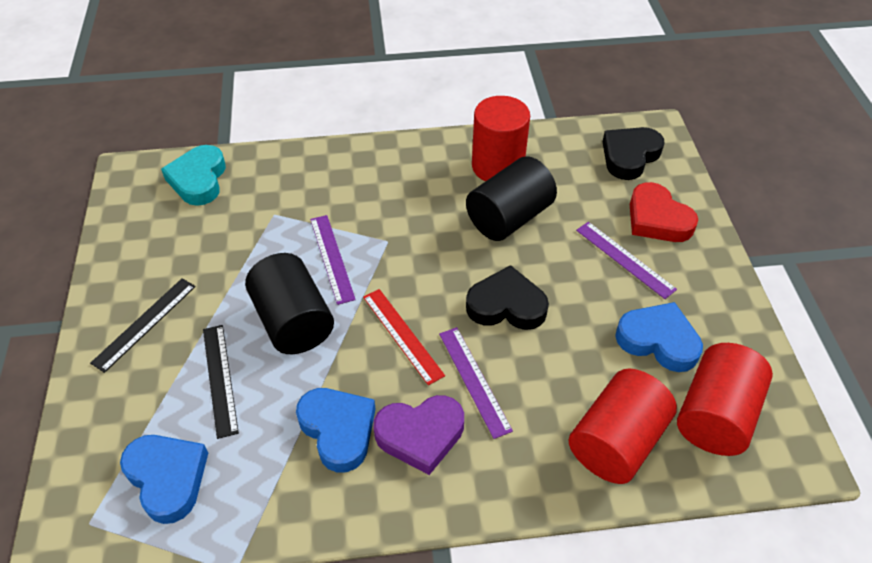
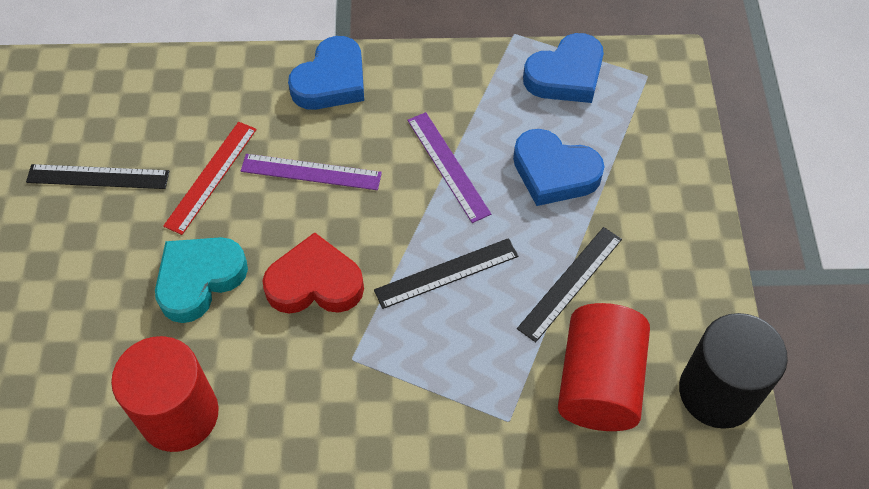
black cylinder: 2 -> 1
black heart: 2 -> 0
black ruler: 2 -> 3
purple heart: 1 -> 0
purple ruler: 3 -> 2
red cylinder: 3 -> 2

